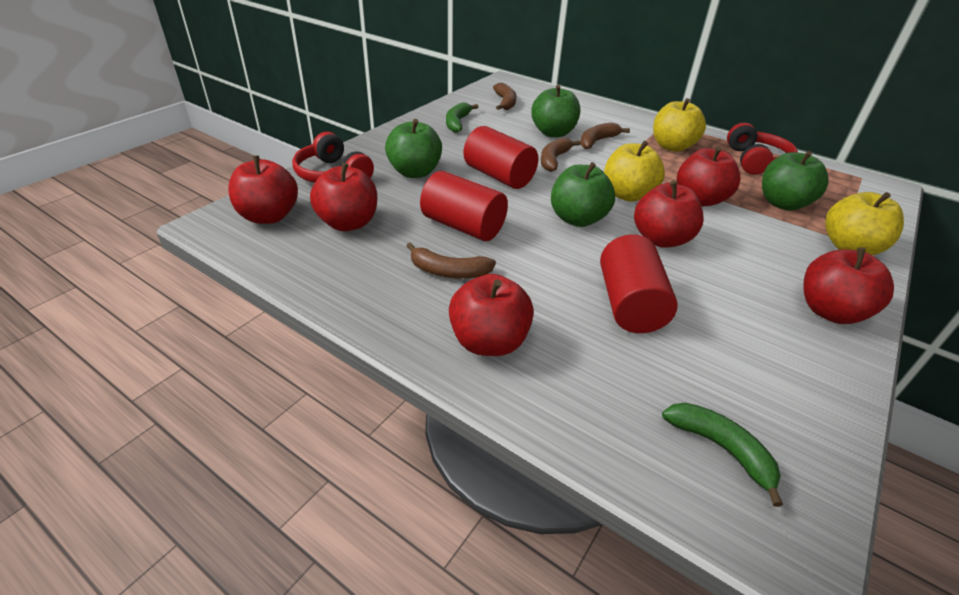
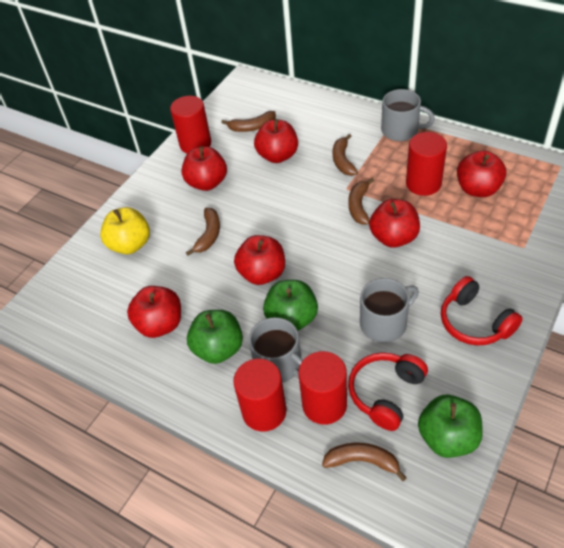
brown banana: 4 -> 5
green apple: 4 -> 3
green banana: 2 -> 0
grey mug: 0 -> 3
red cylinder: 3 -> 4
yellow apple: 3 -> 1

